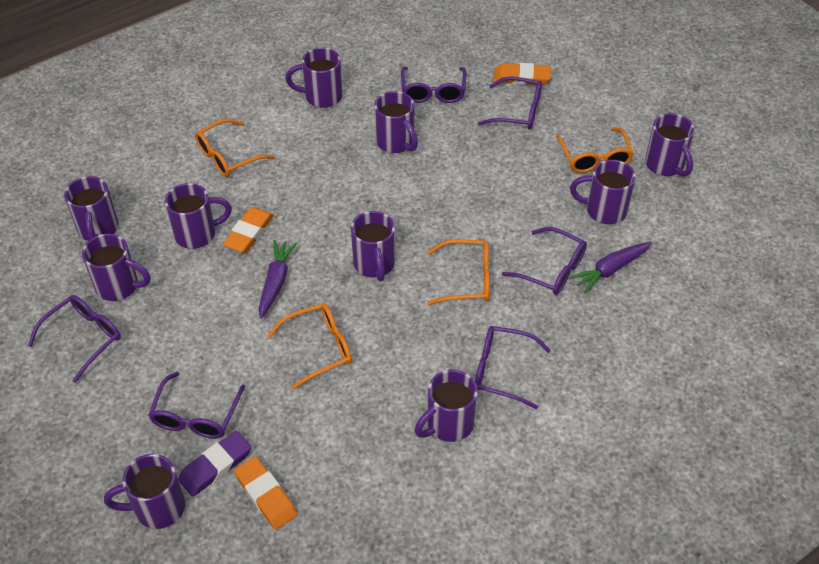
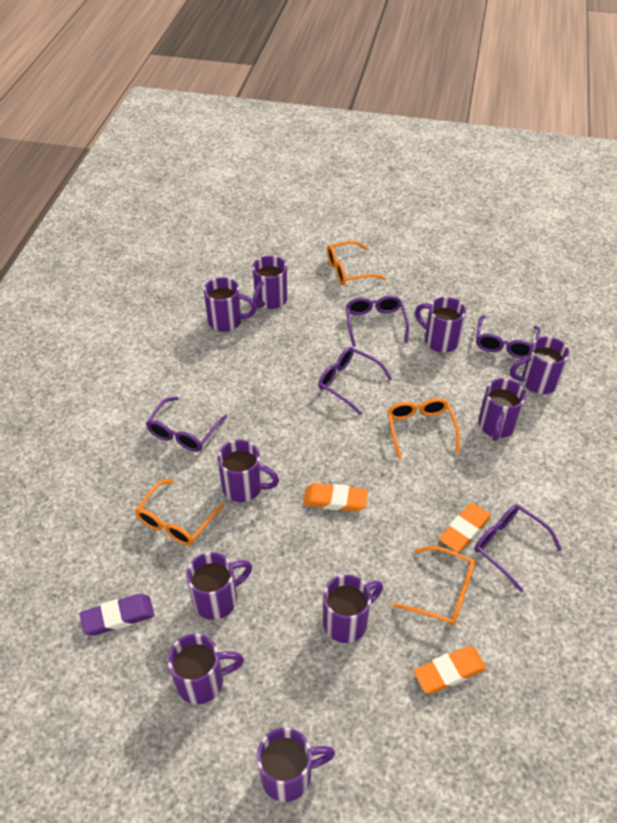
purple carrot: 2 -> 0
purple glasses: 6 -> 5

